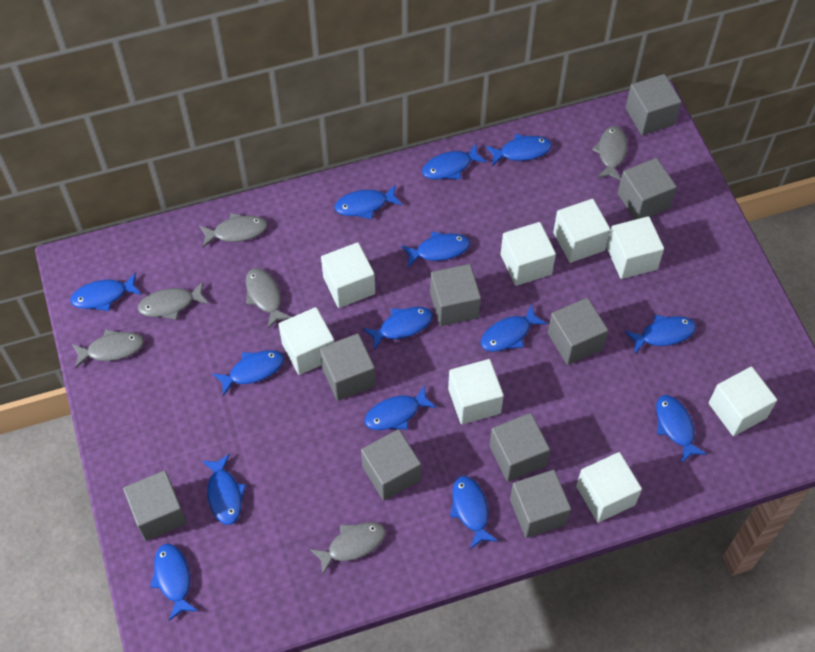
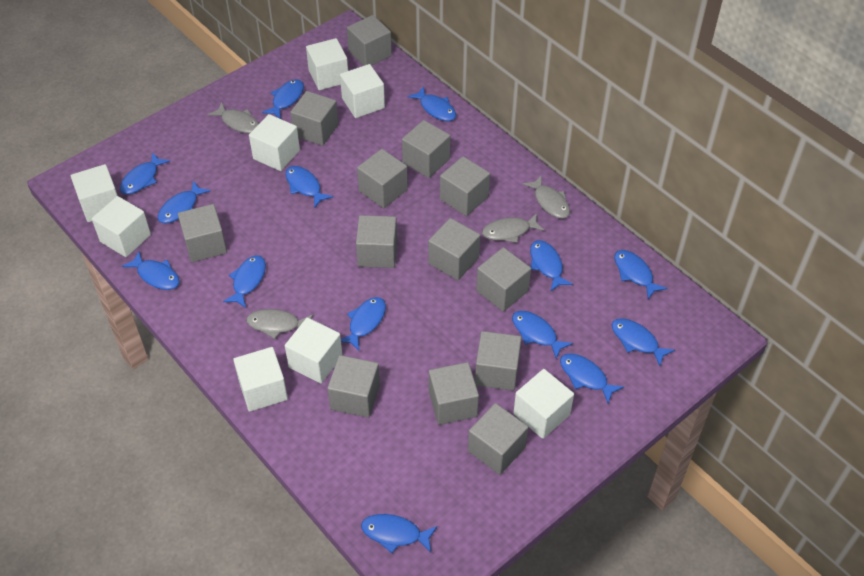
grey cube: 9 -> 13
grey fish: 6 -> 4

